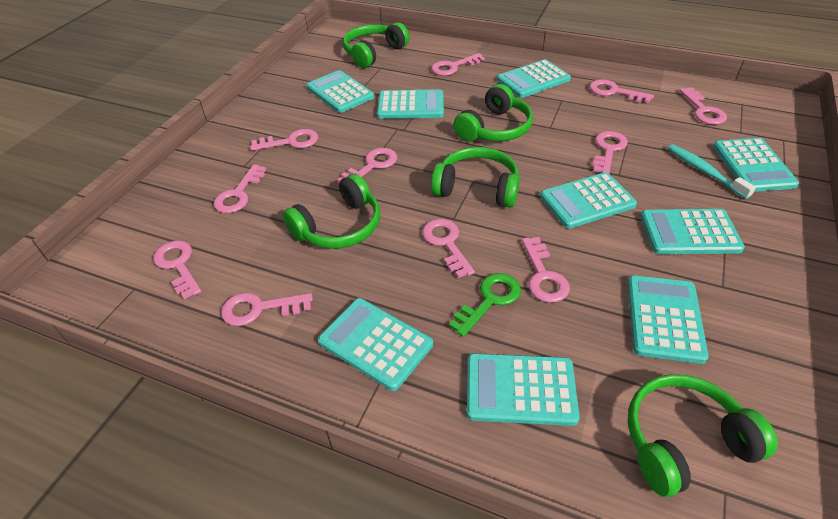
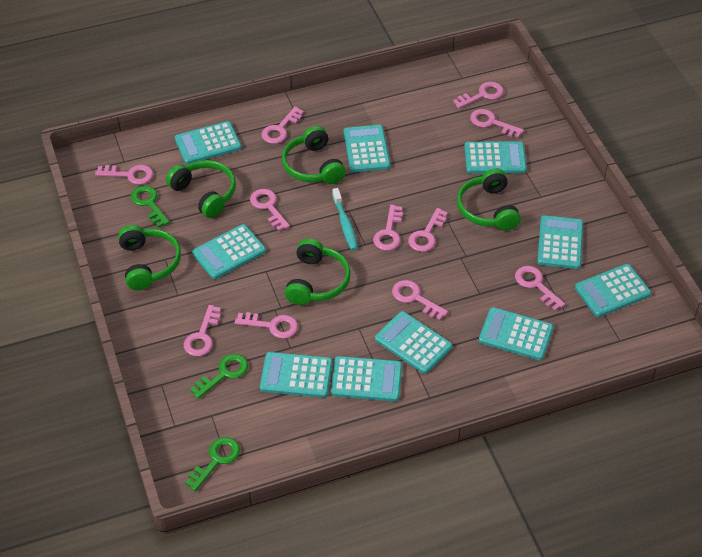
green key: 1 -> 3
turquoise calculator: 9 -> 10

